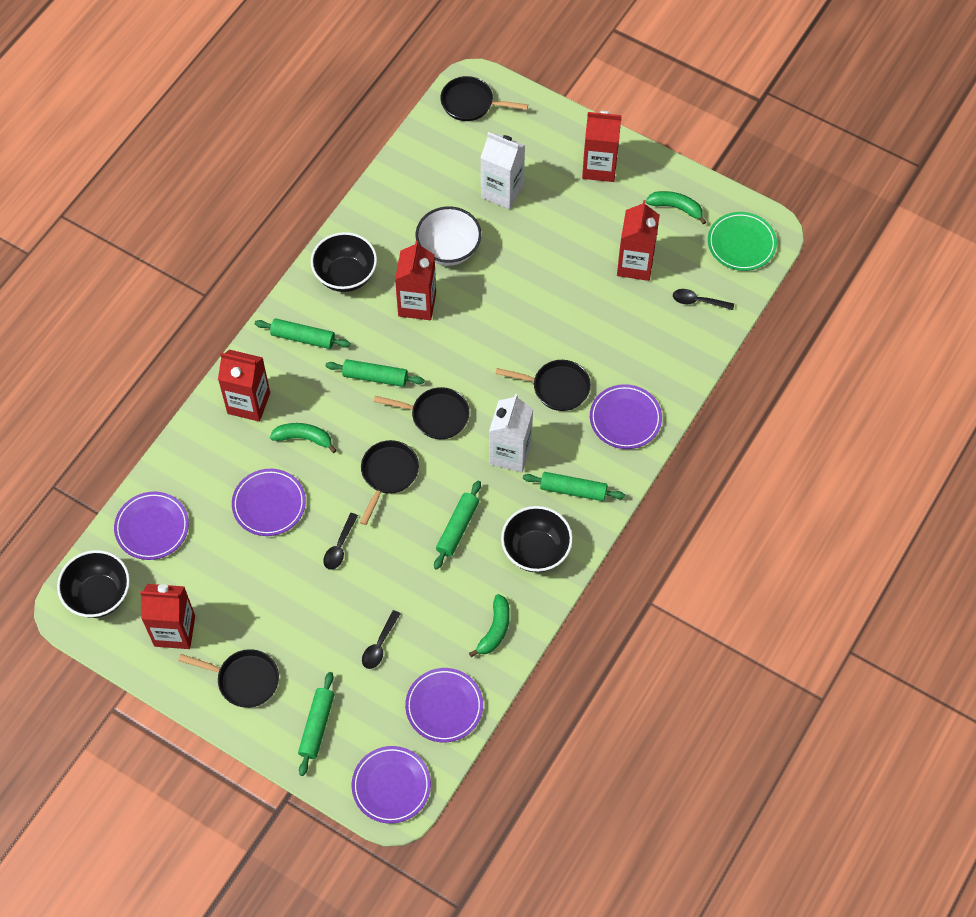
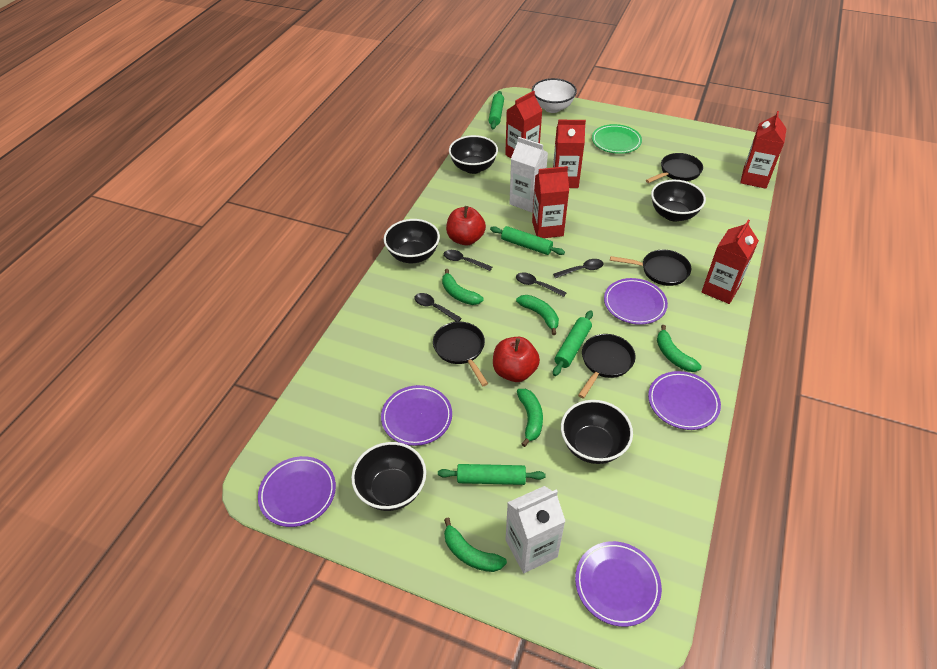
black bowl: 3 -> 5
black pan: 5 -> 4
black spoon: 3 -> 4
green banana: 3 -> 5
green rolling pin: 5 -> 4
red apple: 0 -> 2

